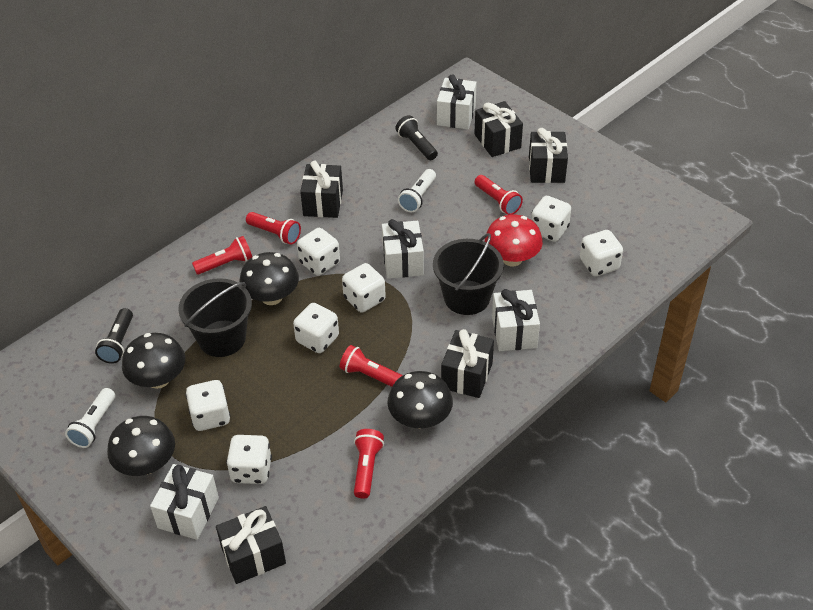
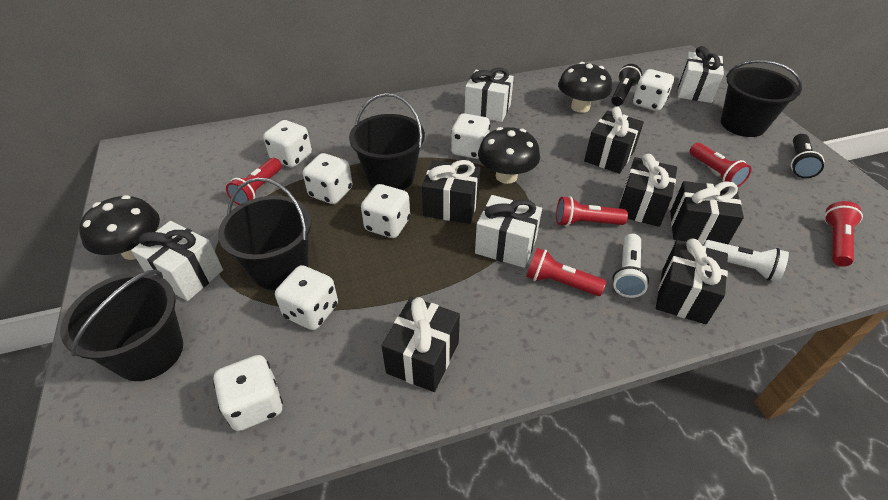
black bucket: 2 -> 4
black gift: 5 -> 6
black mushroom: 4 -> 3
red mushroom: 1 -> 0

